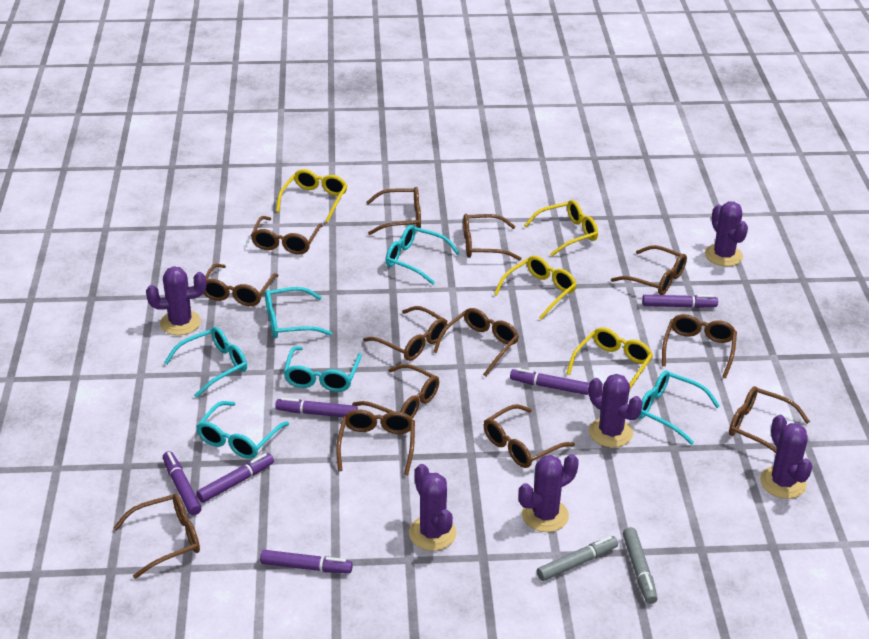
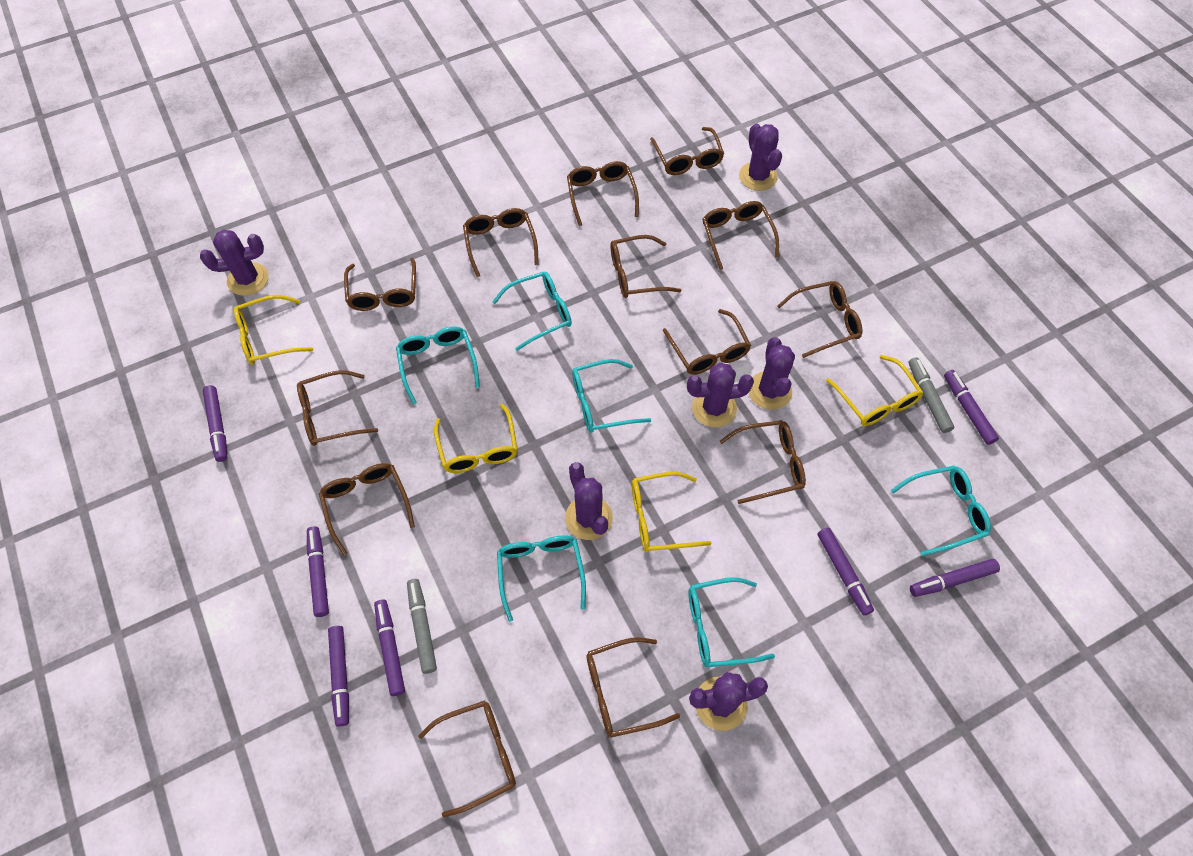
purple marker: 6 -> 7

